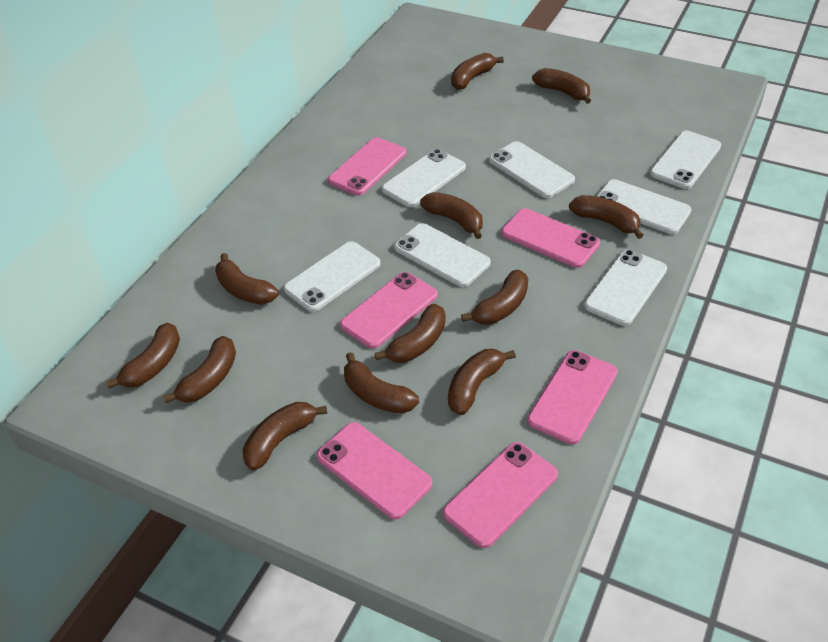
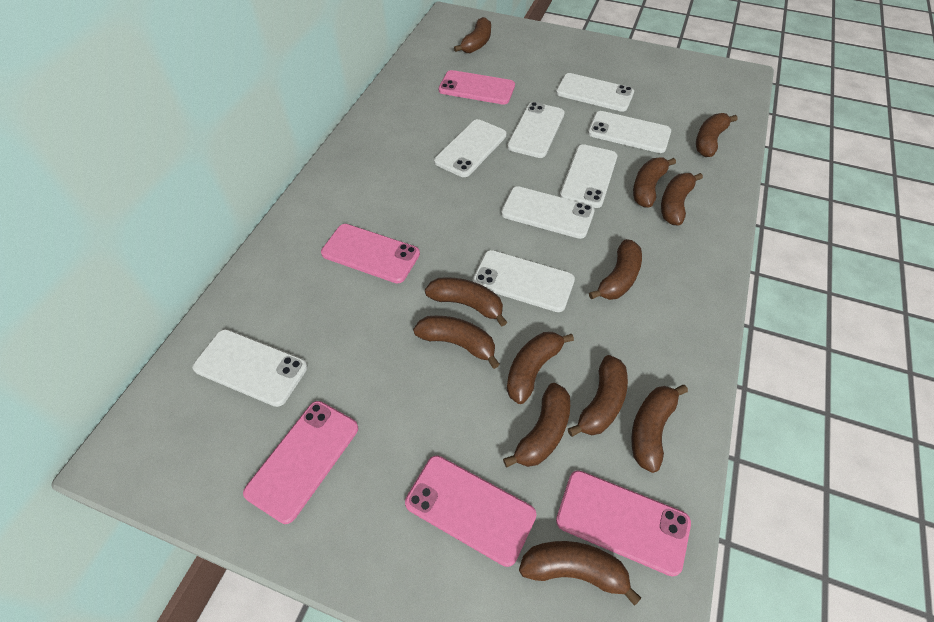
pink phone: 6 -> 5
white phone: 7 -> 8

